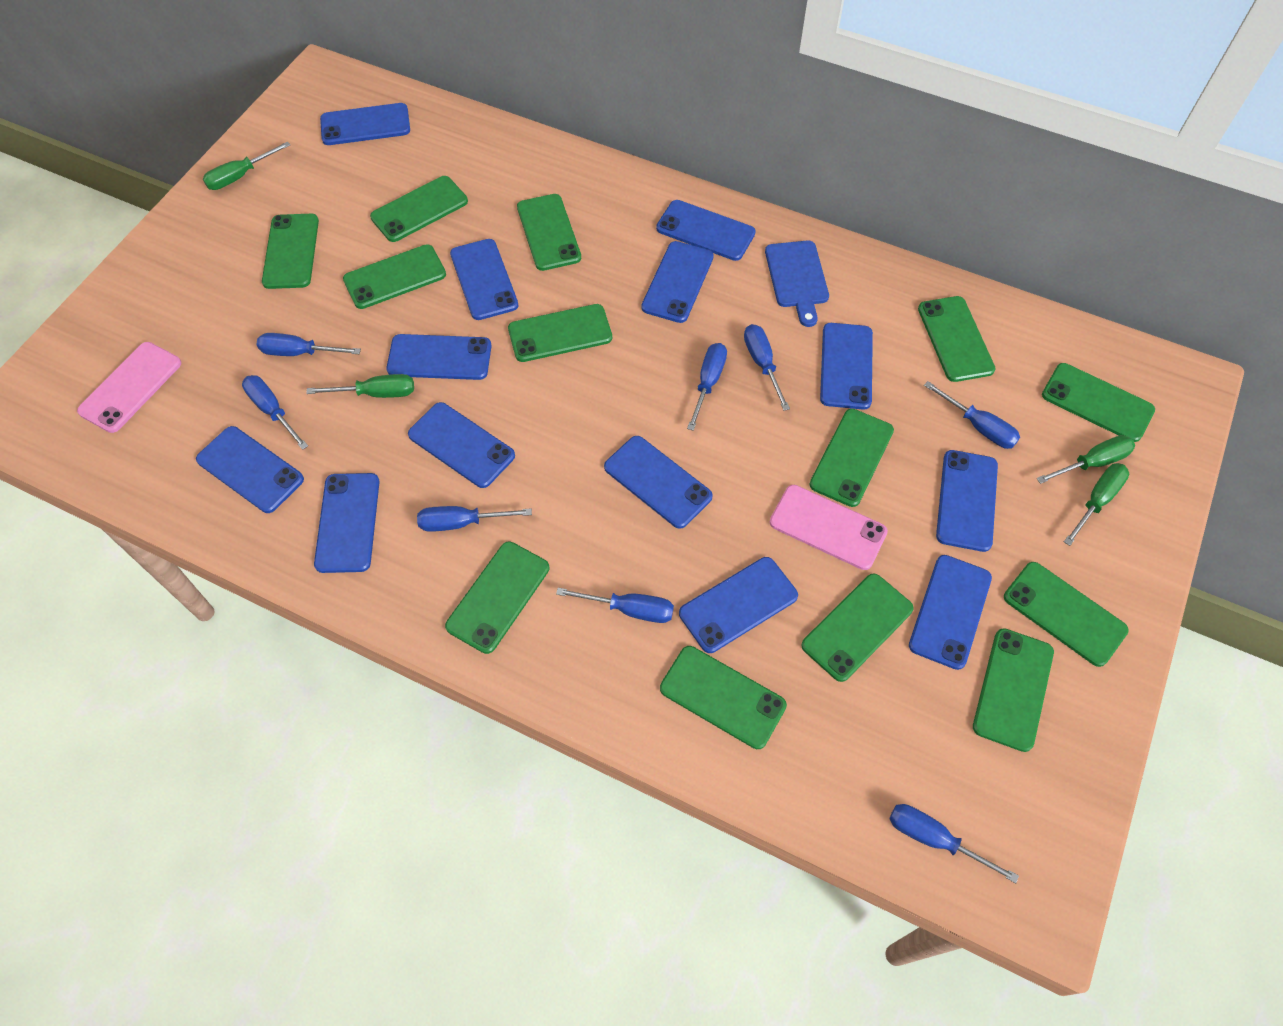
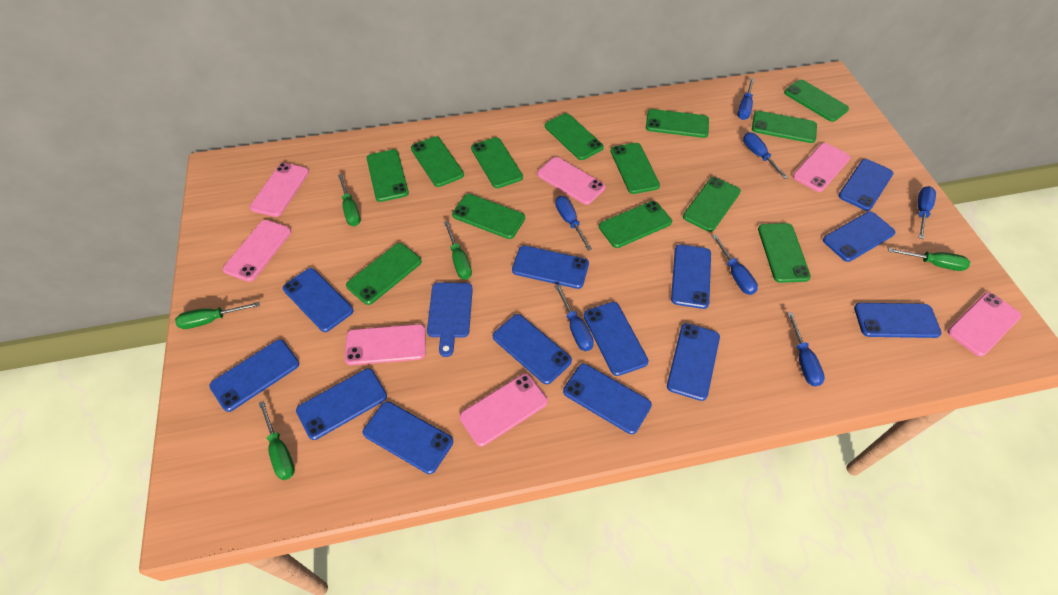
blue screwdriver: 8 -> 7
green screwdriver: 4 -> 5
pink phone: 2 -> 7

